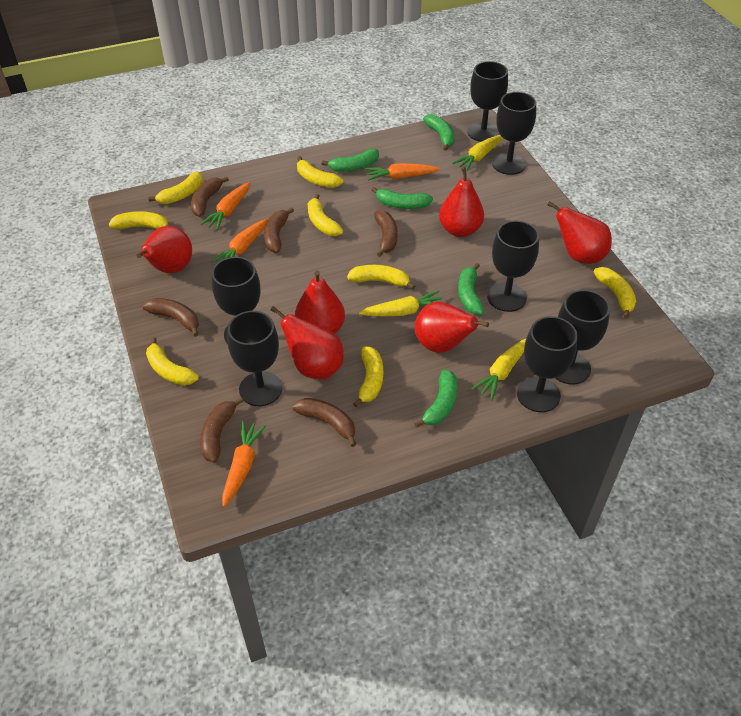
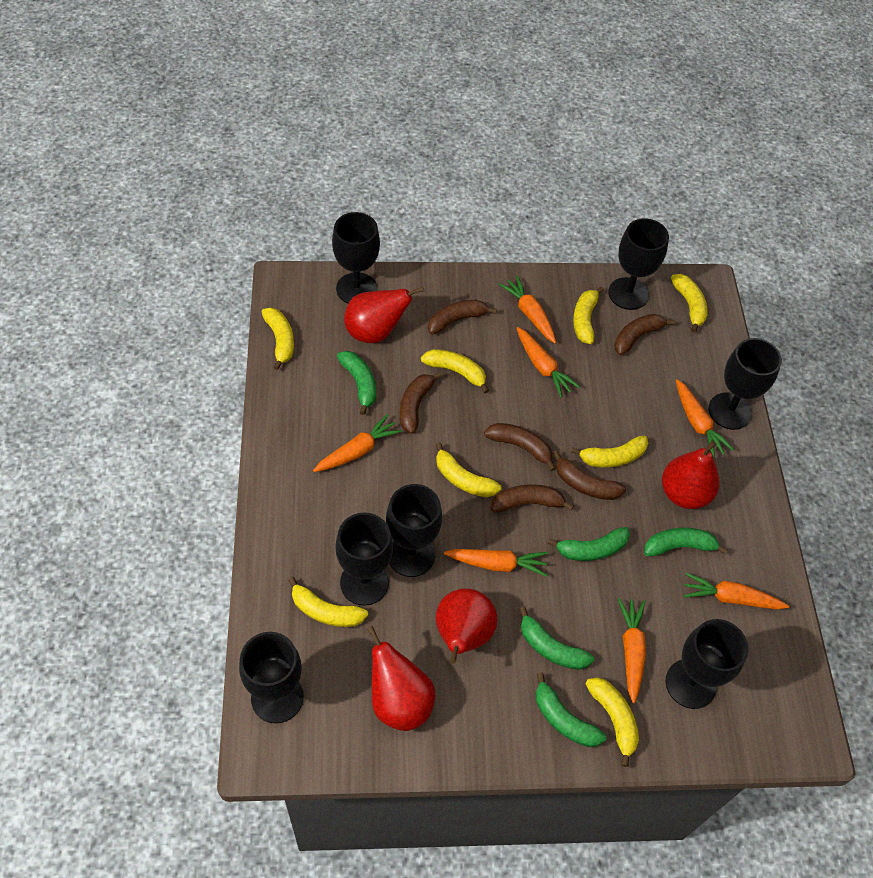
orange carrot: 4 -> 7
red pear: 6 -> 4
yellow carrot: 3 -> 0

